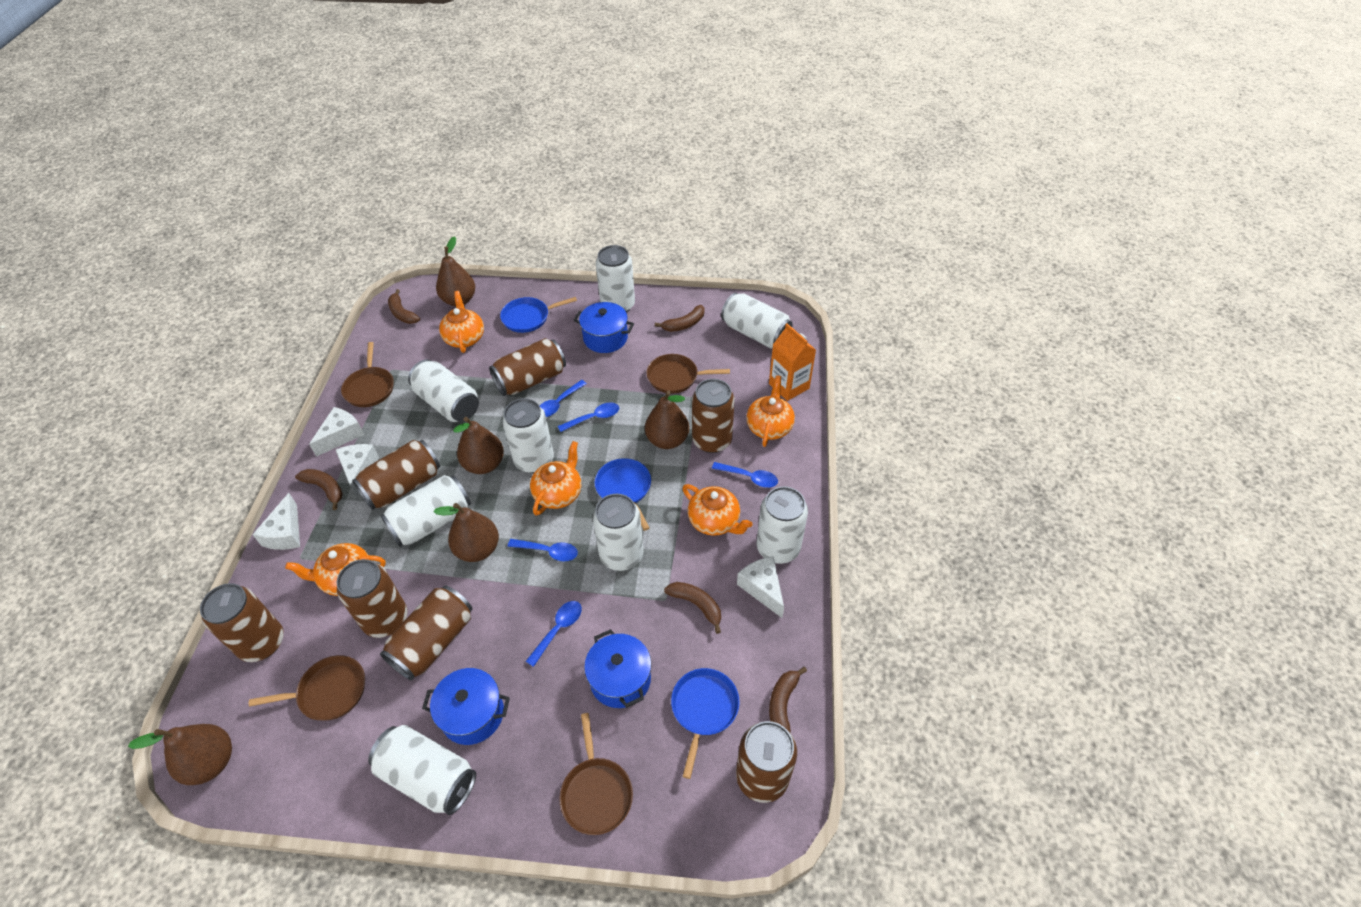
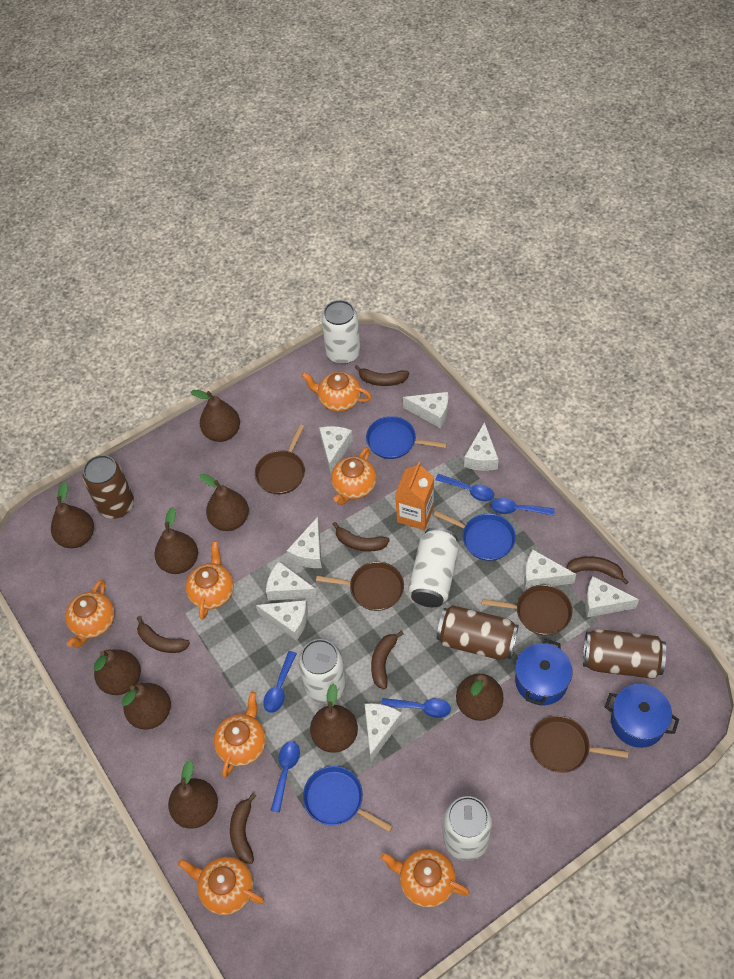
blue pot: 3 -> 2
brown banana: 5 -> 6
brown can: 7 -> 3
brown pear: 5 -> 9
orange teapot: 5 -> 7
white can: 8 -> 4
white cheese: 4 -> 9

